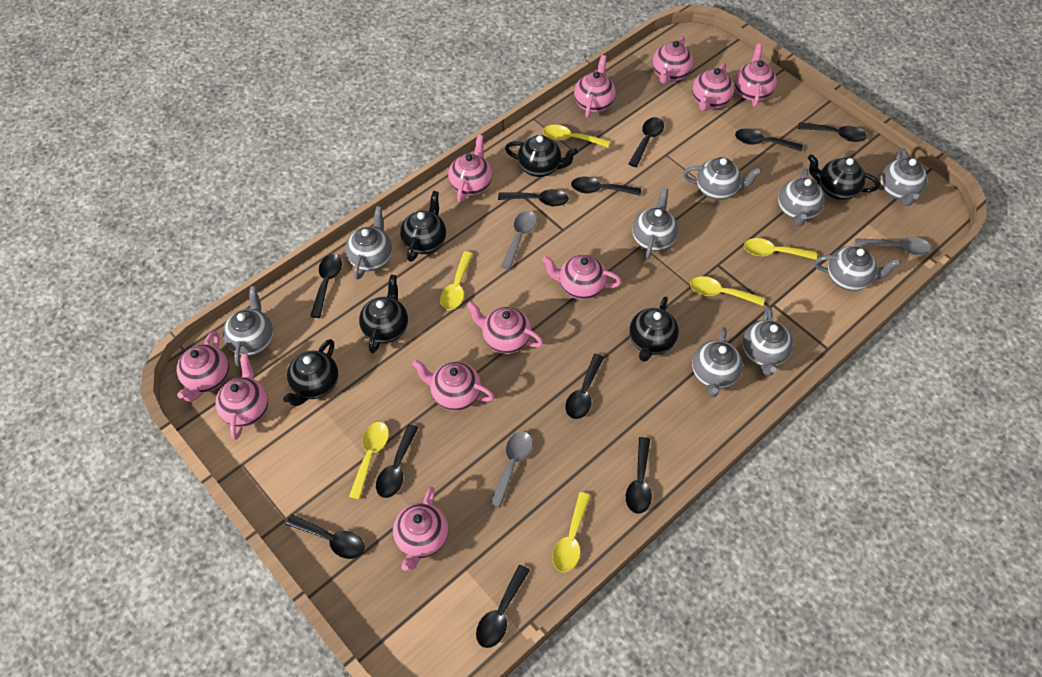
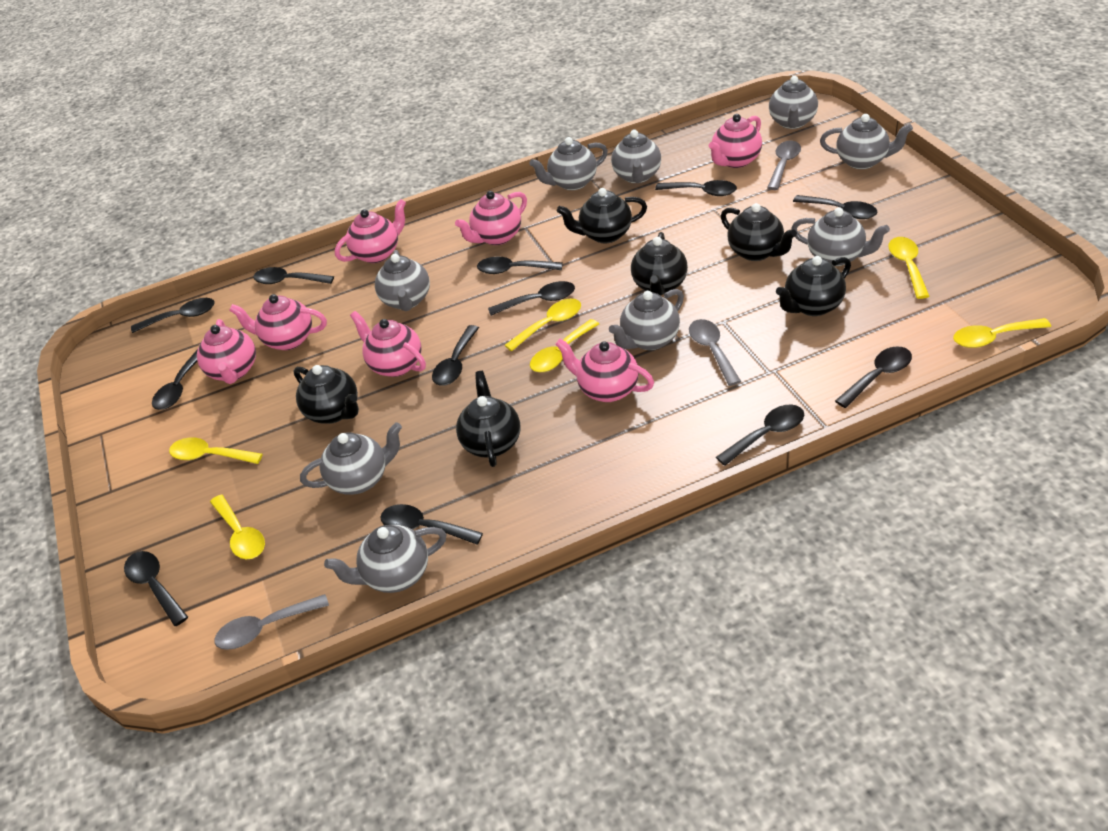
black spoon: 11 -> 12
pink teapot: 11 -> 7

